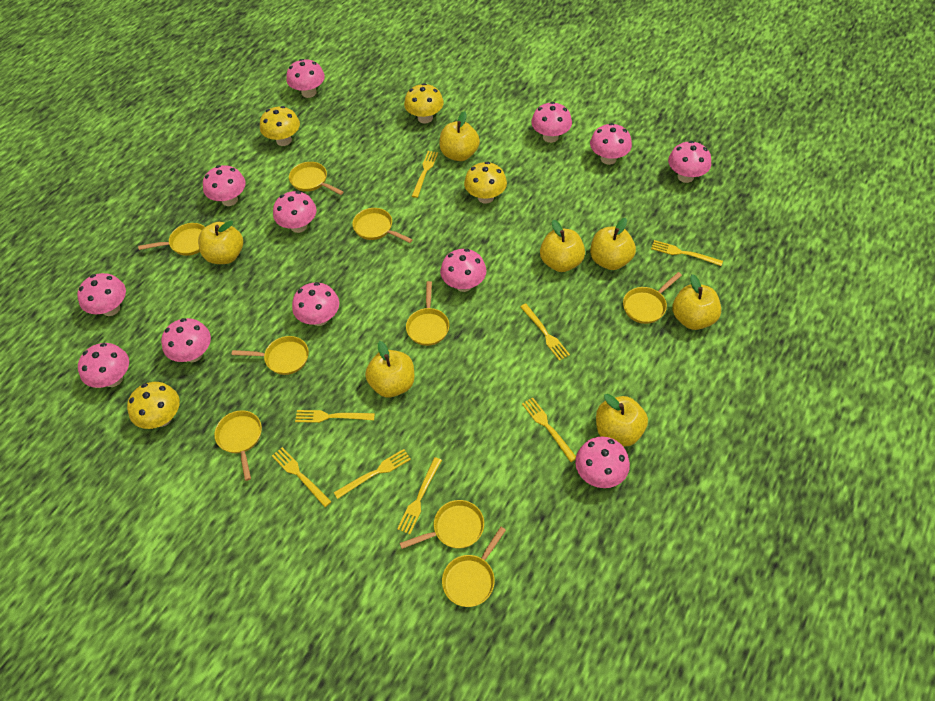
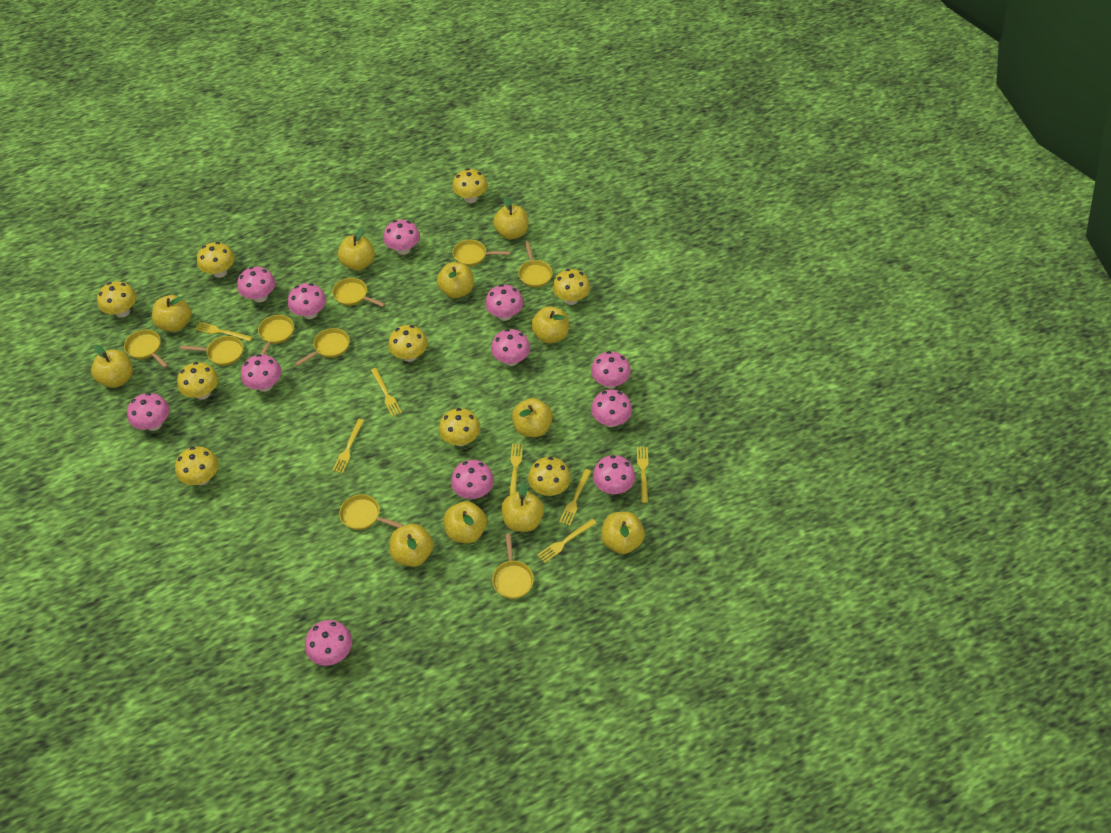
yellow apple: 7 -> 11
yellow fork: 8 -> 7
yellow mushroom: 4 -> 9

